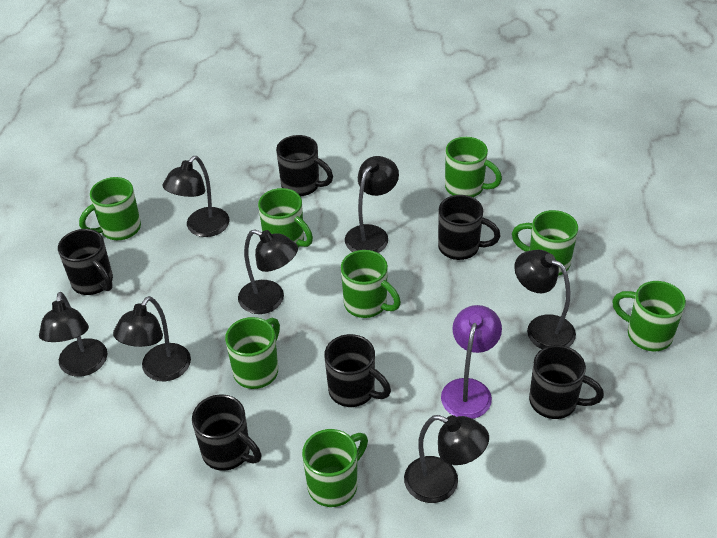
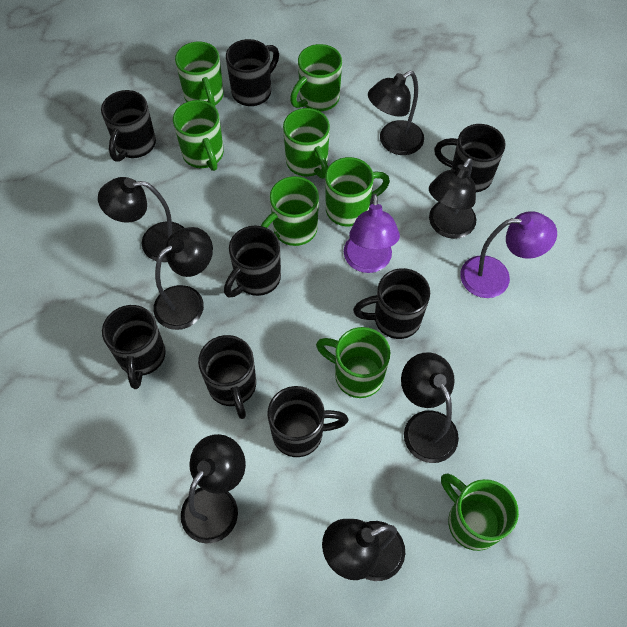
black mug: 6 -> 8
purple lamp: 1 -> 2

